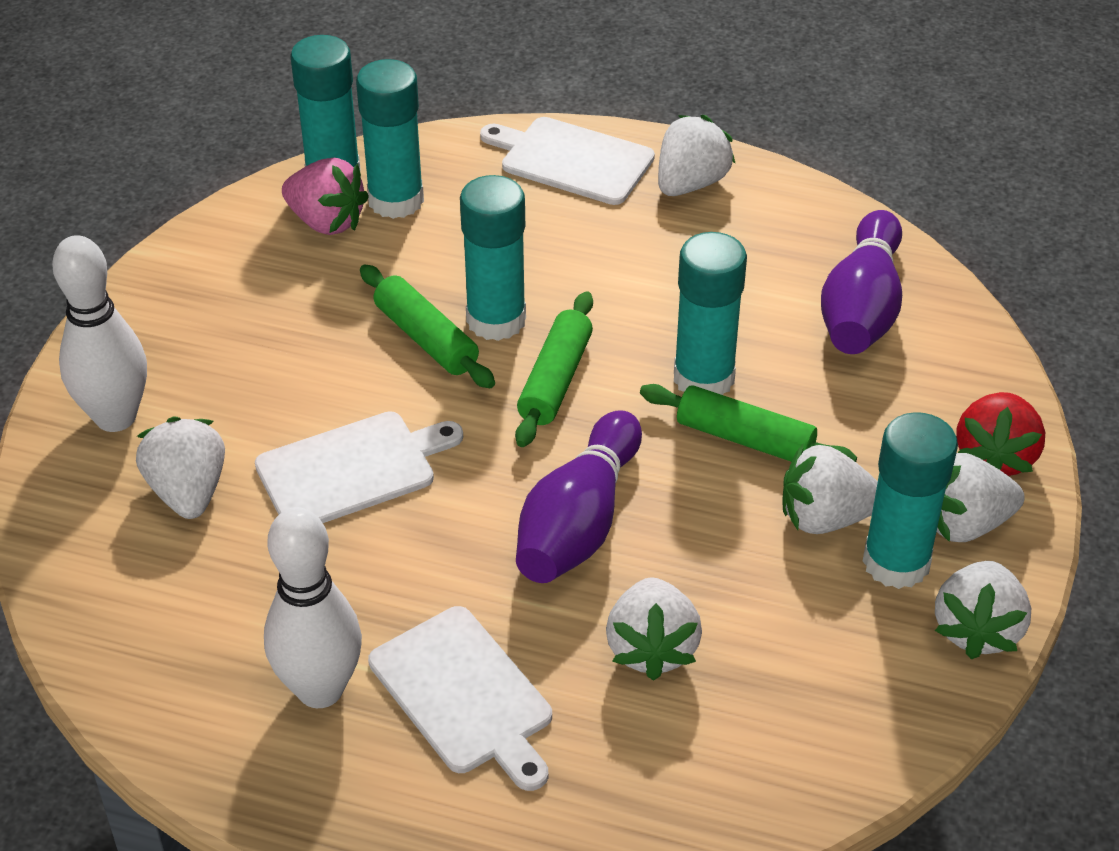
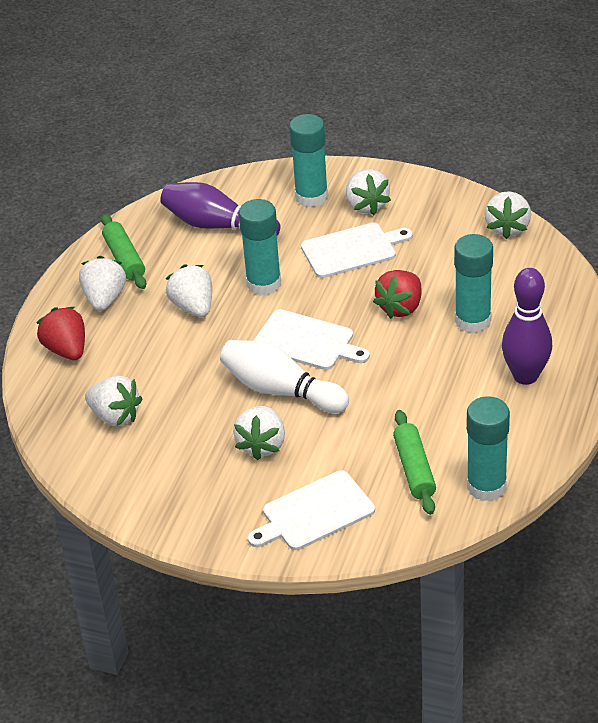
green rolling pin: 3 -> 2
pink strawberry: 1 -> 0
red strawberry: 1 -> 2
turquoise glue stick: 5 -> 4
white bowling pin: 2 -> 1

